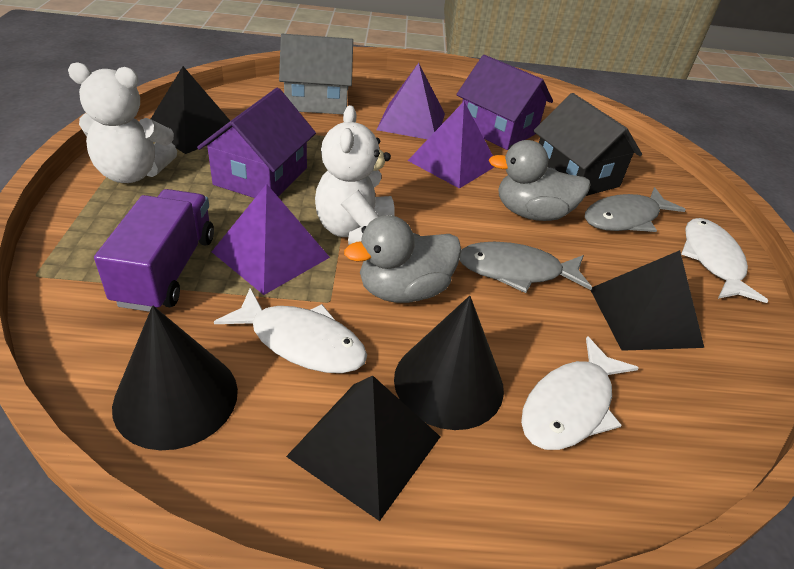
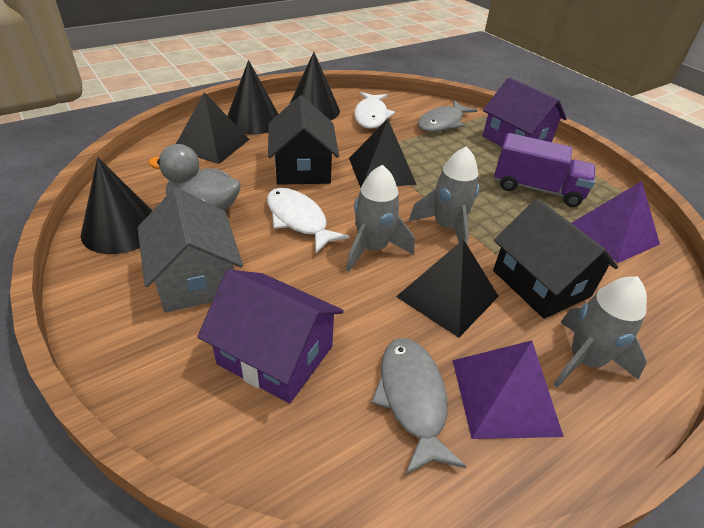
black cone: 2 -> 3
black house: 1 -> 2
grey duck: 2 -> 1
grey rocket: 0 -> 3
purple pyramid: 3 -> 2
white fish: 3 -> 2
white teddy bear: 2 -> 0

